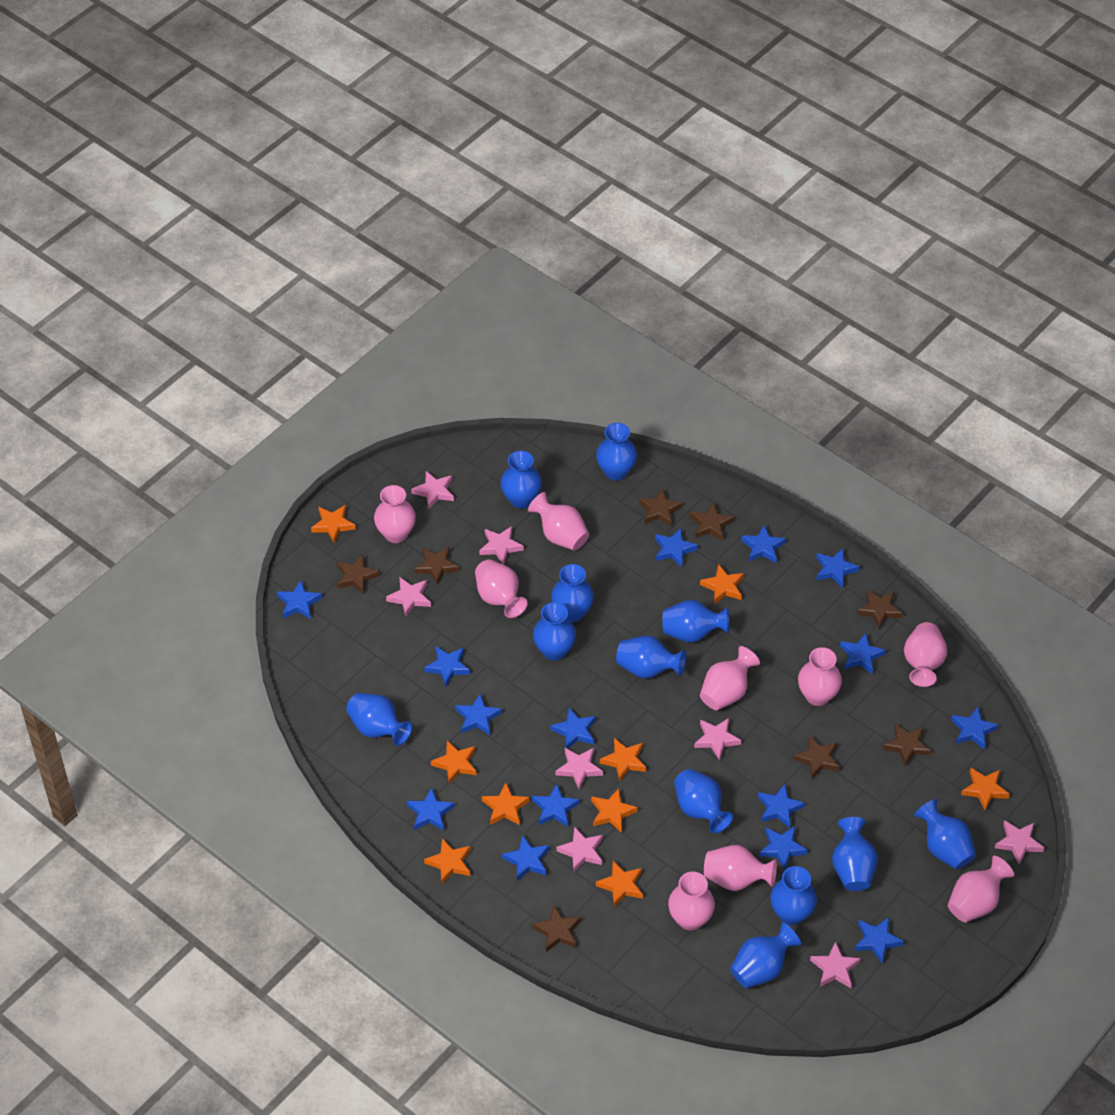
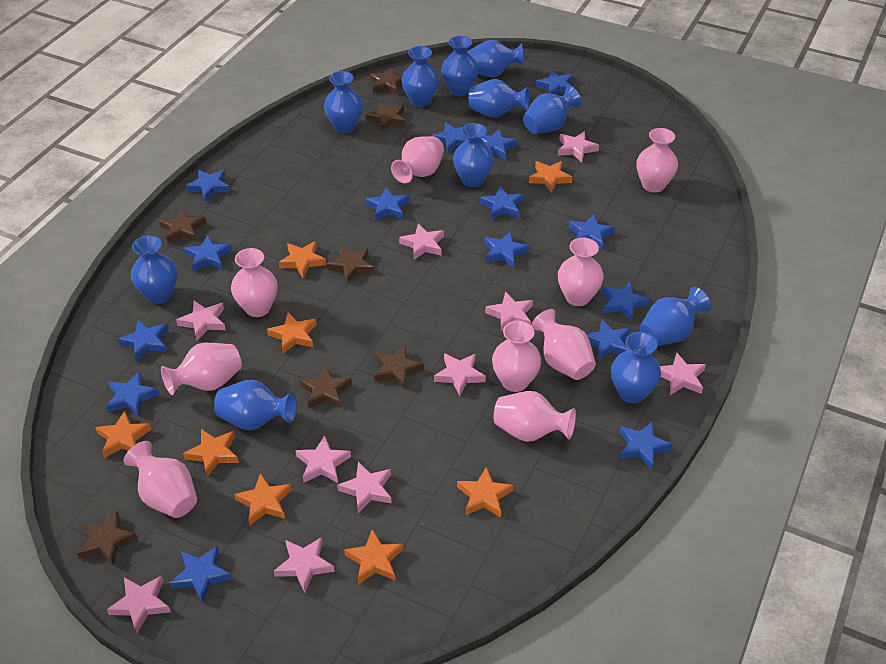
blue vase: 12 -> 11
brown star: 8 -> 7
orange star: 9 -> 8
pink star: 8 -> 10

